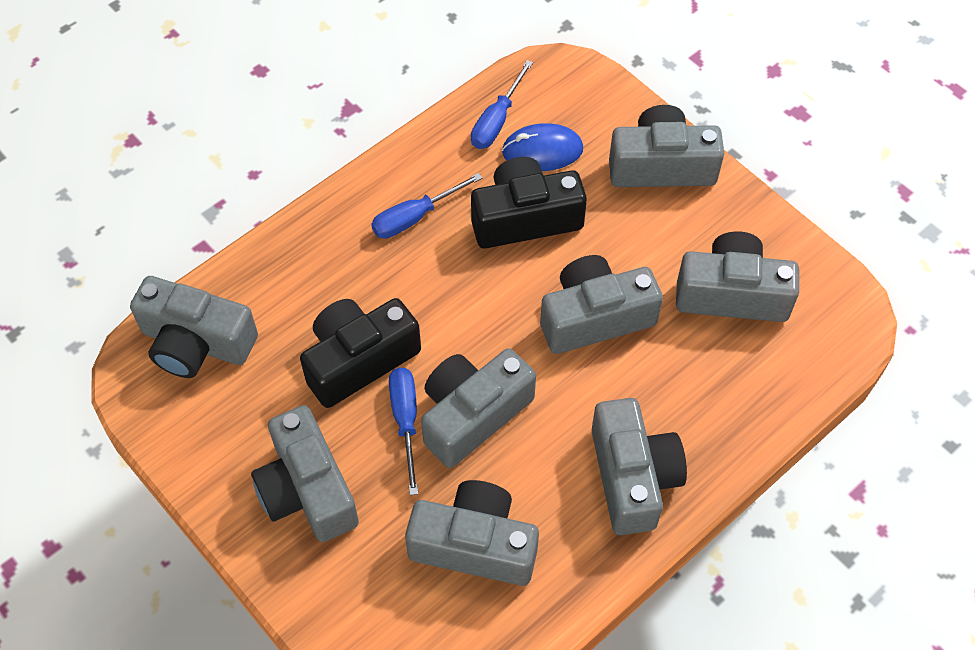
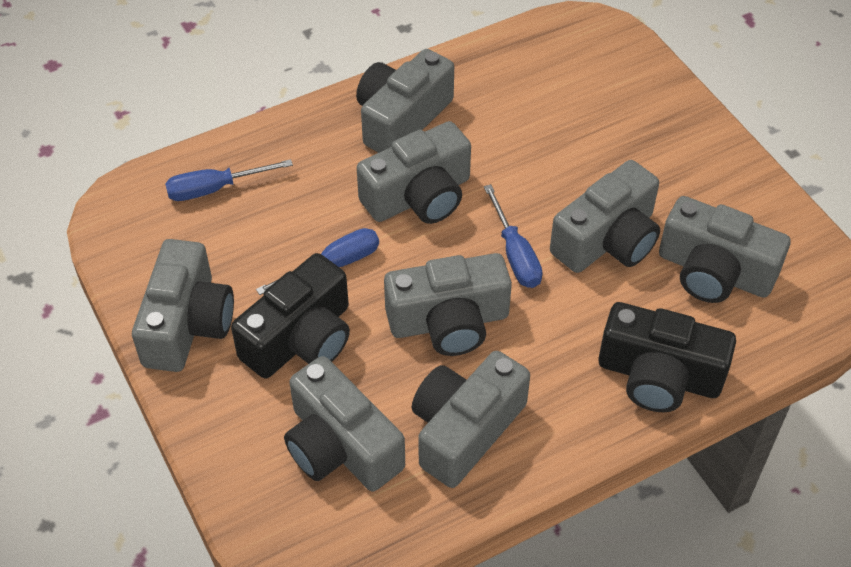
blue mouse: 1 -> 0

